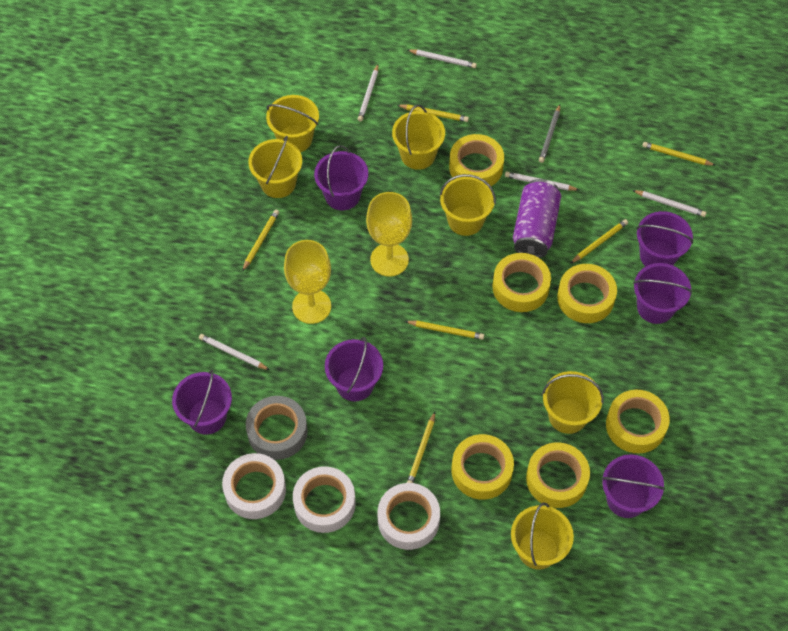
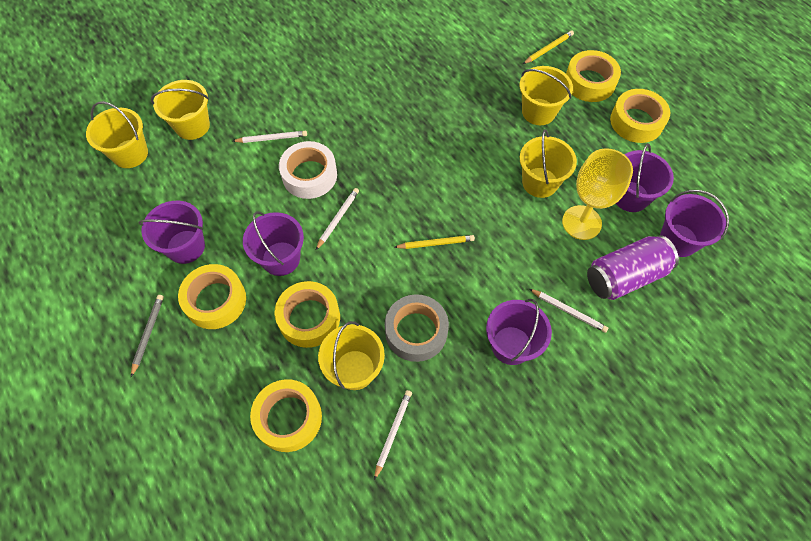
purple bucket: 6 -> 5
white pencil: 5 -> 4
white tape: 3 -> 1
yellow bucket: 6 -> 5
yellow goblet: 2 -> 1
yellow pencil: 6 -> 2
yellow tape: 6 -> 5

